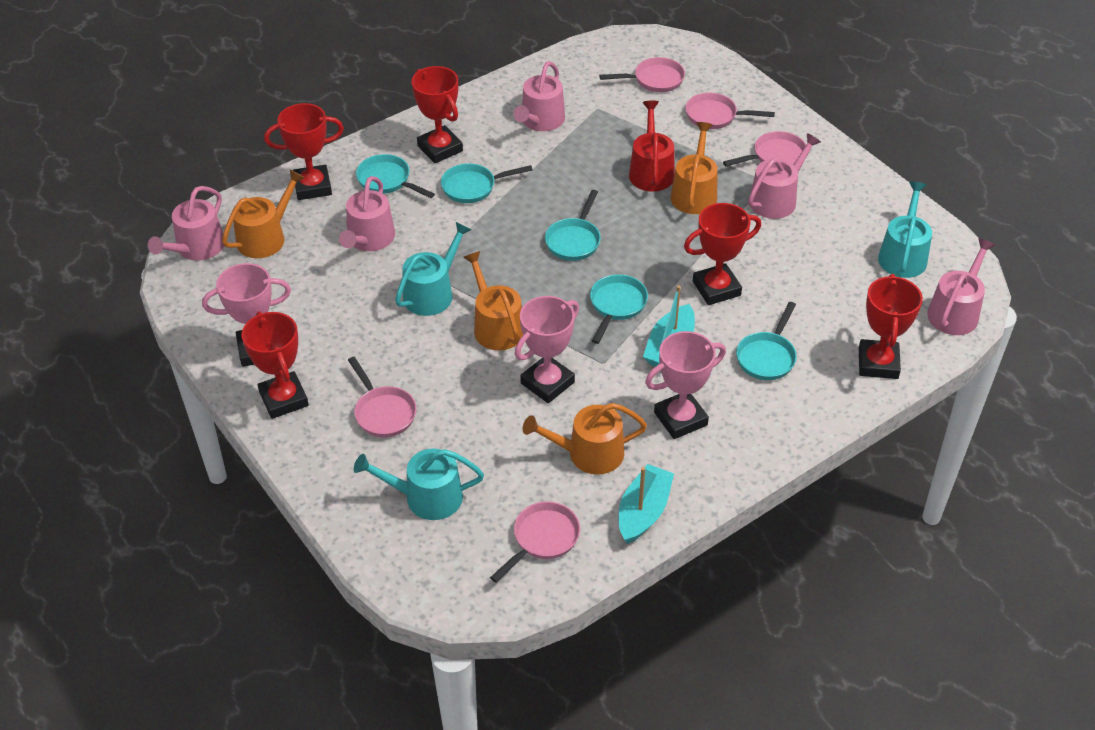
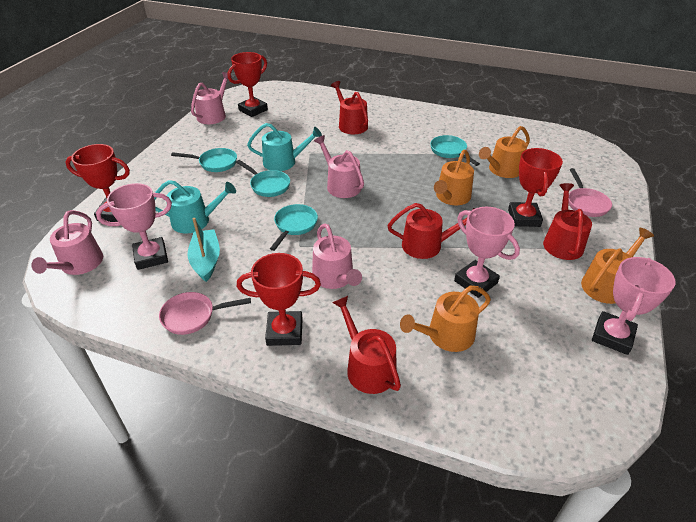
pink pan: 5 -> 2
pink watering can: 5 -> 4
red trophy: 5 -> 4
red watering can: 1 -> 4
turquoise boat: 2 -> 1
turquoise pan: 5 -> 4
turquoise watering can: 3 -> 2

